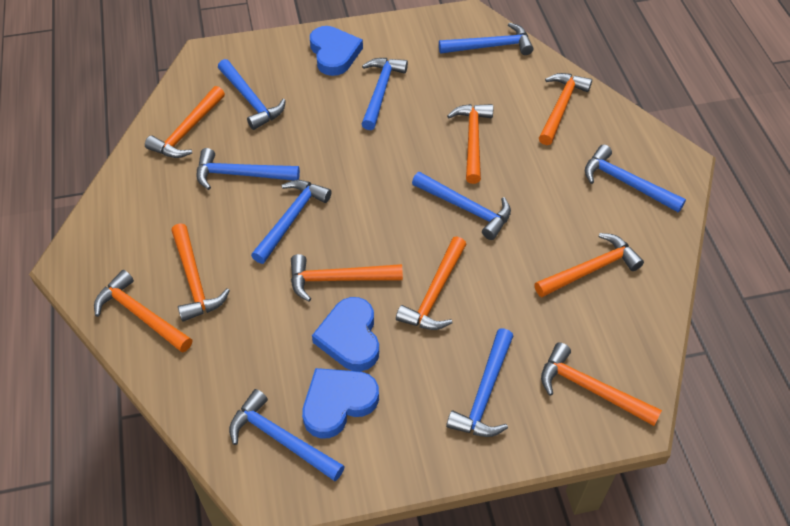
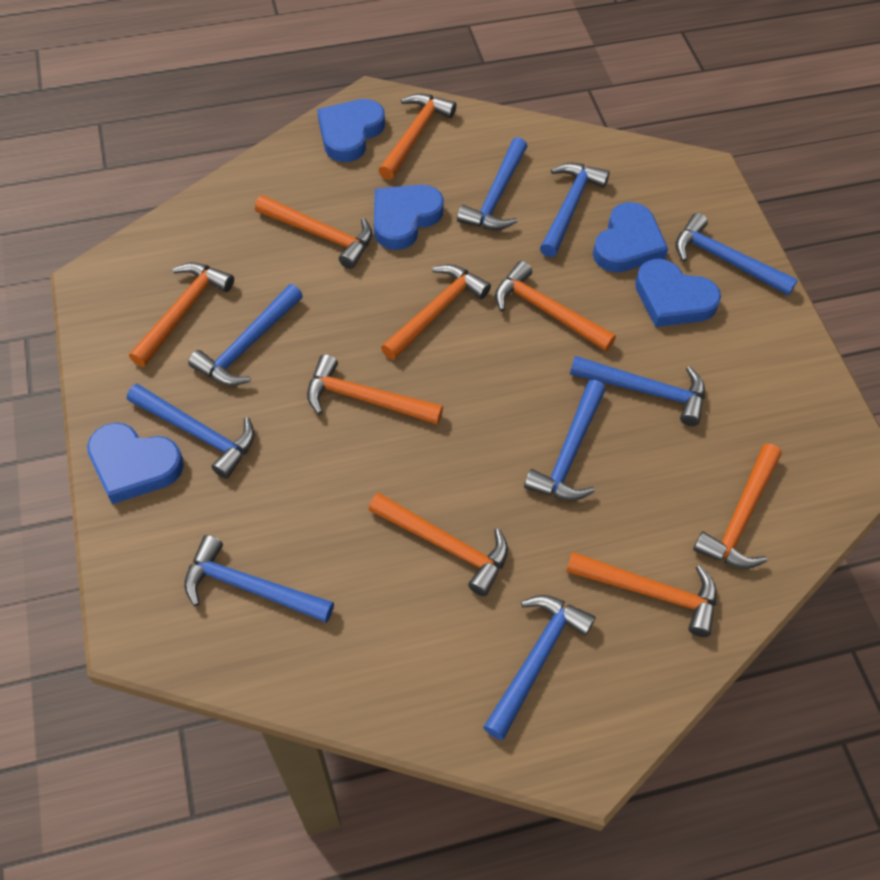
blue heart: 3 -> 5

